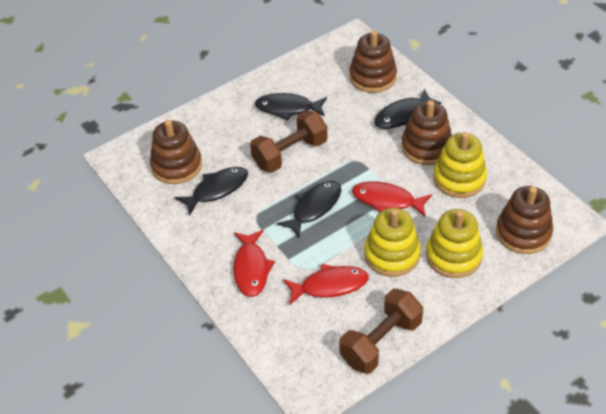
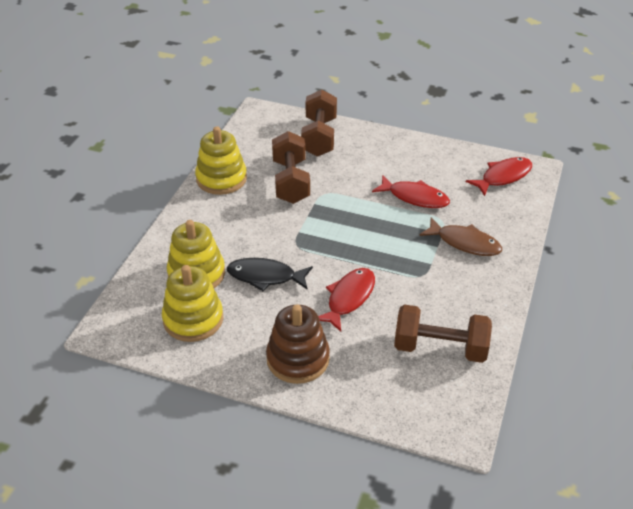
black fish: 4 -> 1
brown dumbbell: 2 -> 3
brown fish: 0 -> 1
brown stacking toy: 4 -> 1

